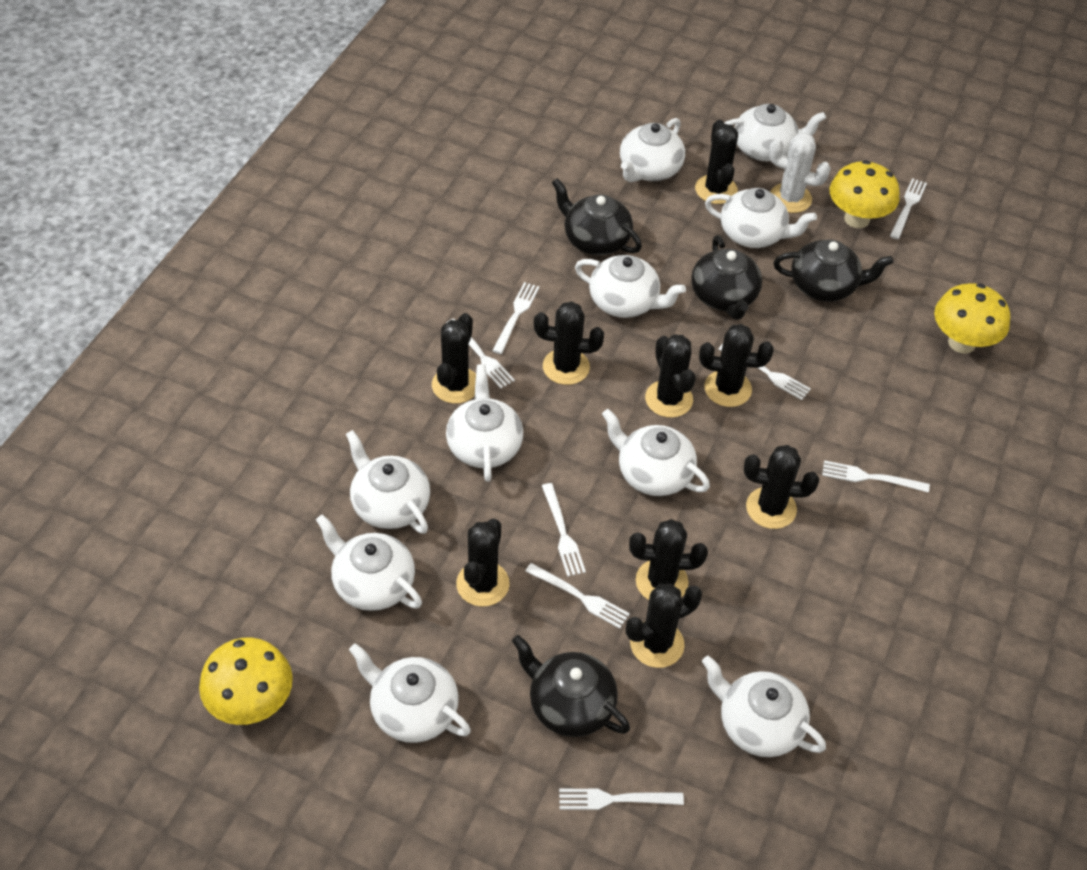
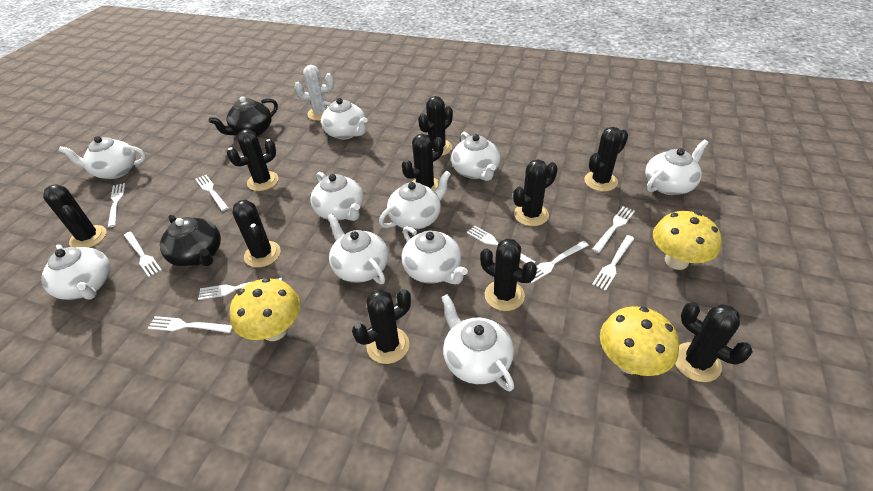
black cactus: 9 -> 10
black teapot: 4 -> 2
white fork: 8 -> 9

